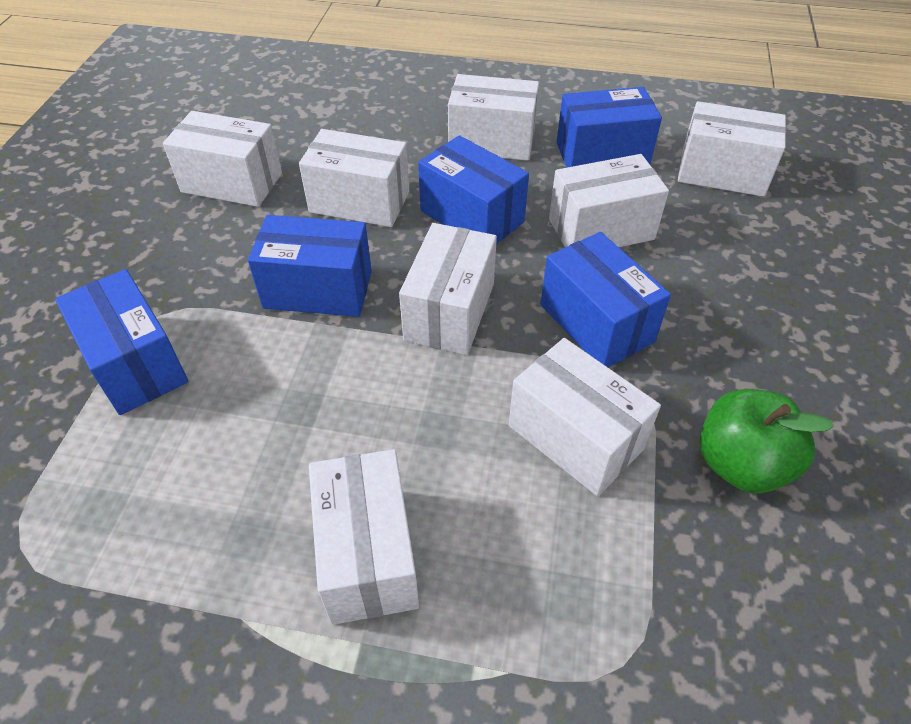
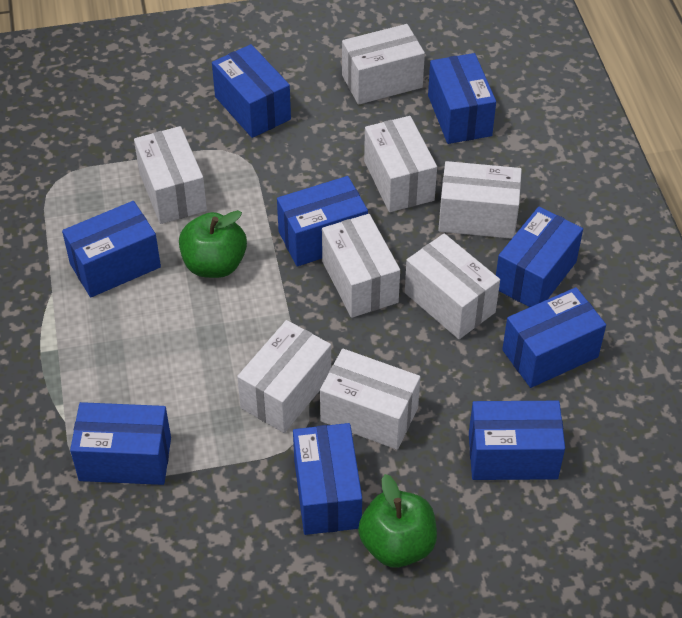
blue box: 5 -> 9
green apple: 1 -> 2

